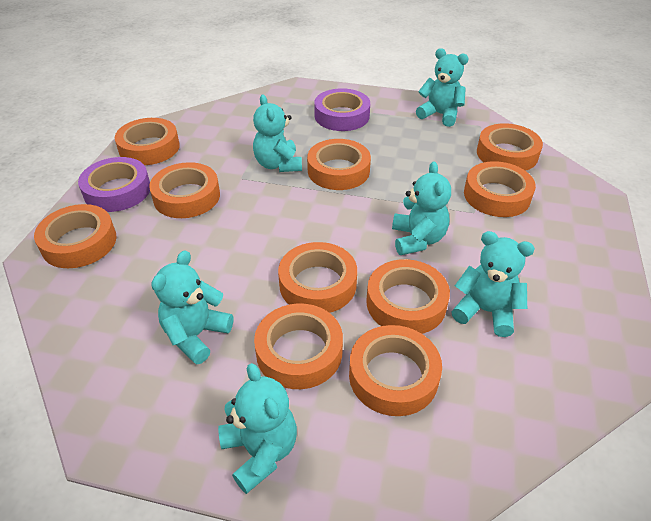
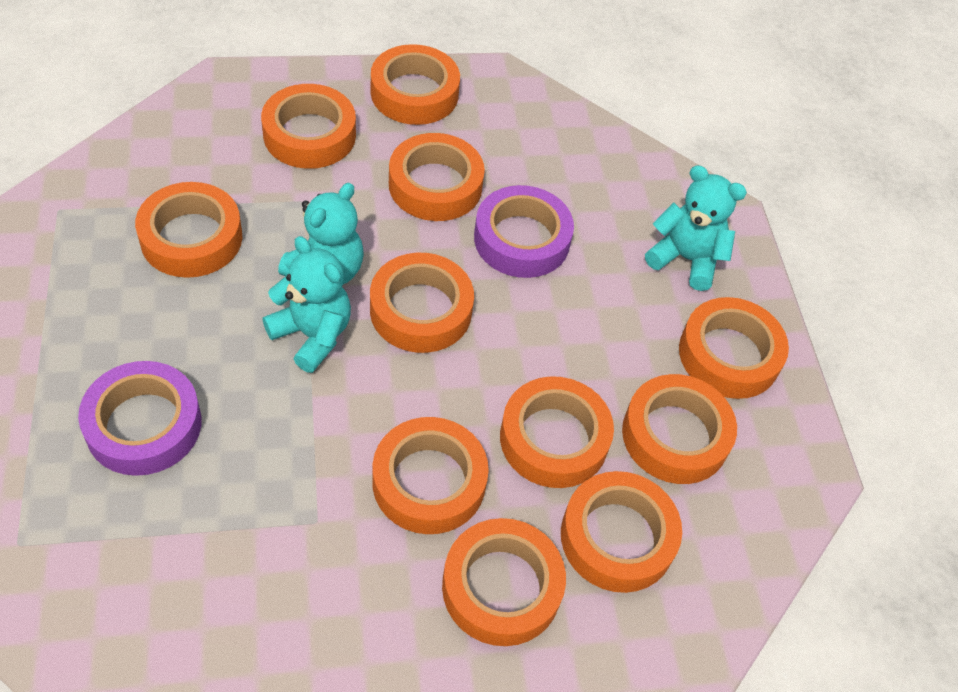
orange tape: 10 -> 11
turquoise teddy bear: 6 -> 3

